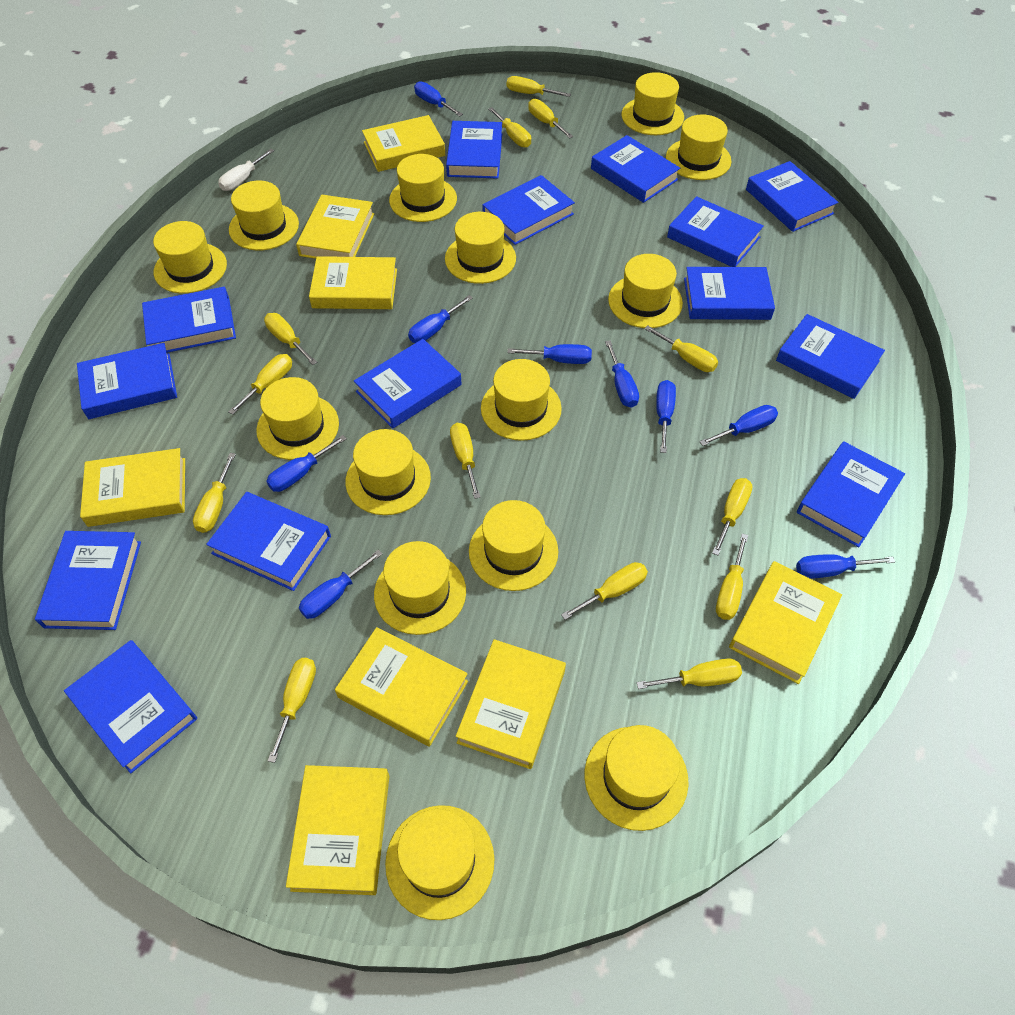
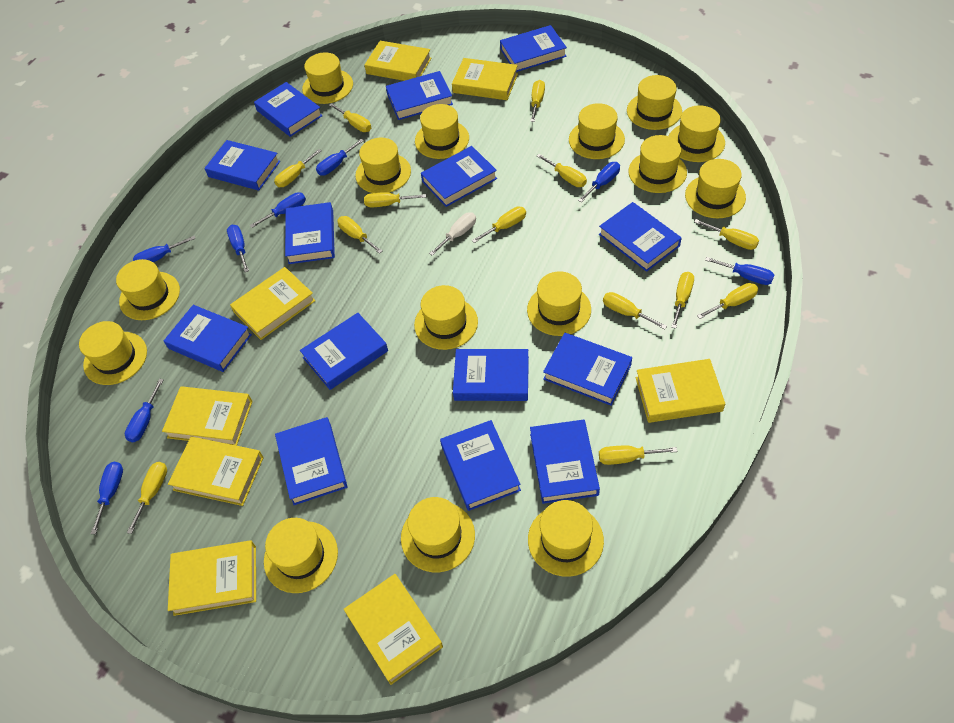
blue screwdriver: 9 -> 8
yellow hat: 14 -> 15

